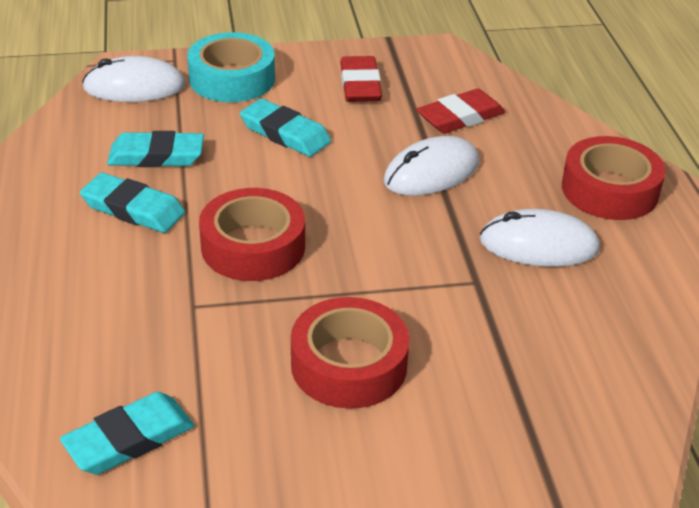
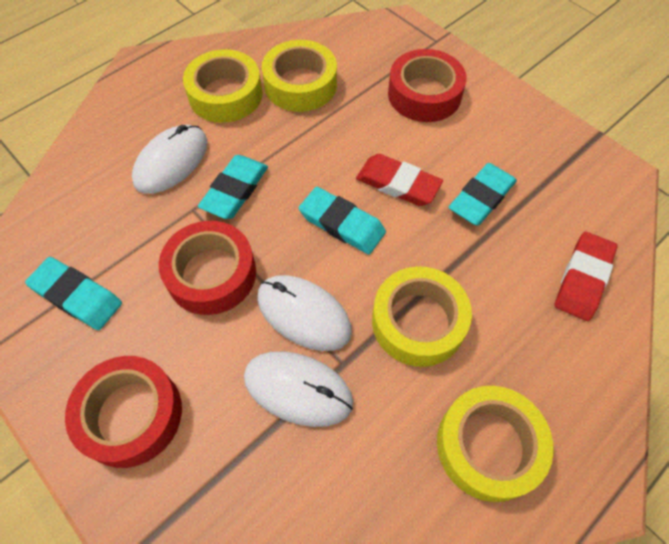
turquoise tape: 1 -> 0
yellow tape: 0 -> 4

